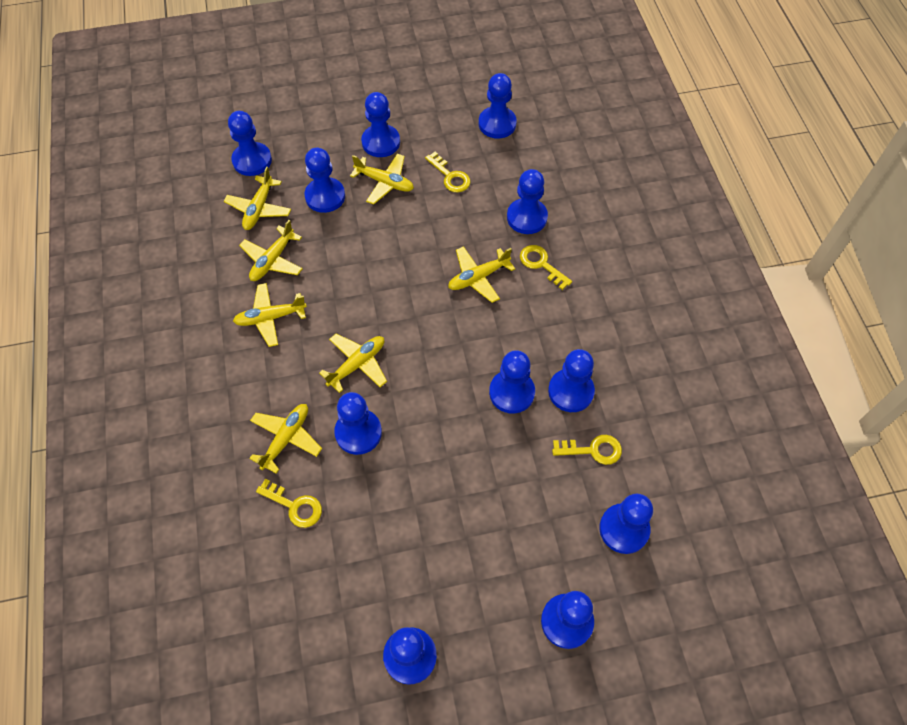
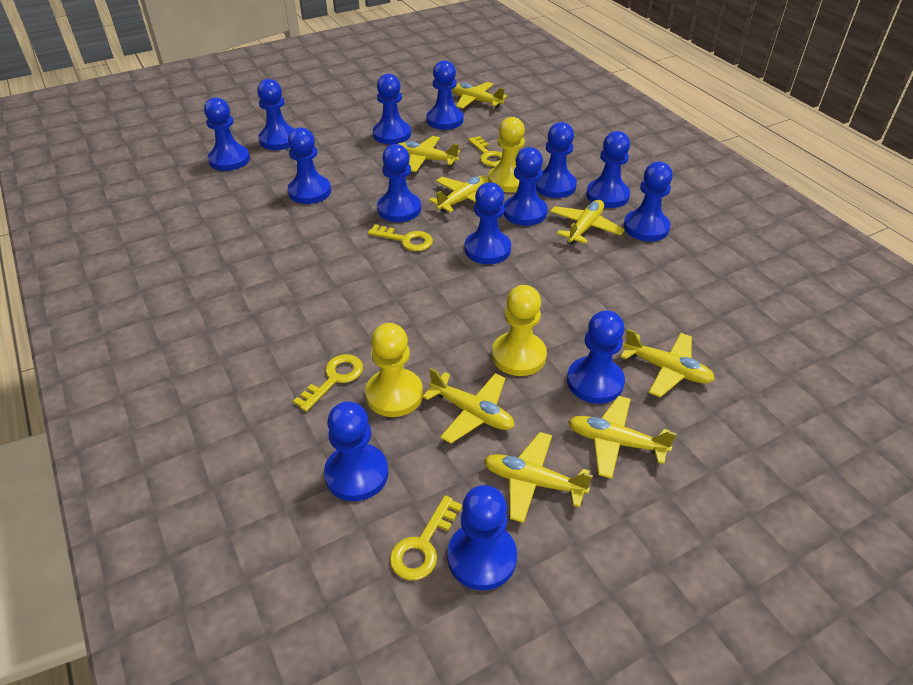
blue pawn: 11 -> 14
yellow pawn: 0 -> 3
yellow plane: 7 -> 8

